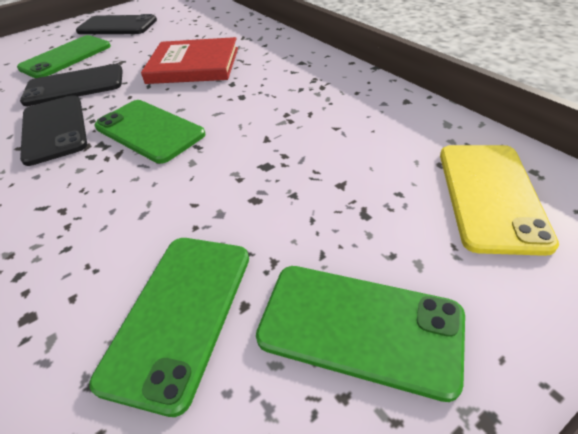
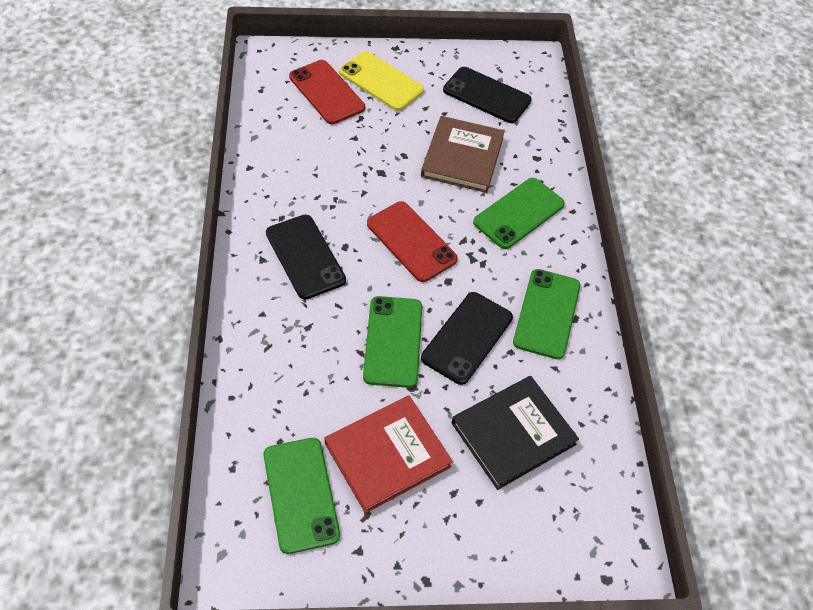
black book: 0 -> 1
brown book: 0 -> 1
red phone: 0 -> 2

